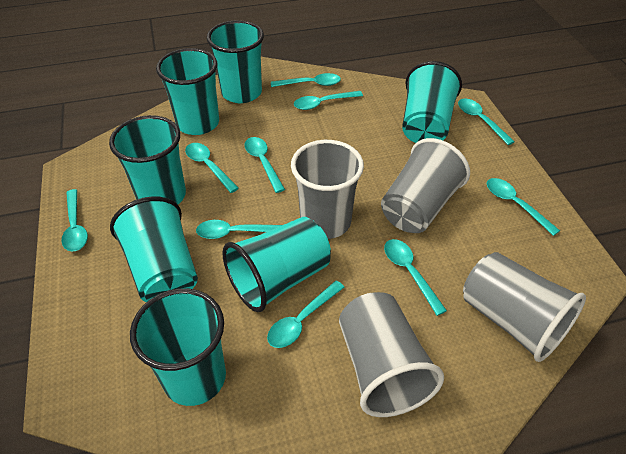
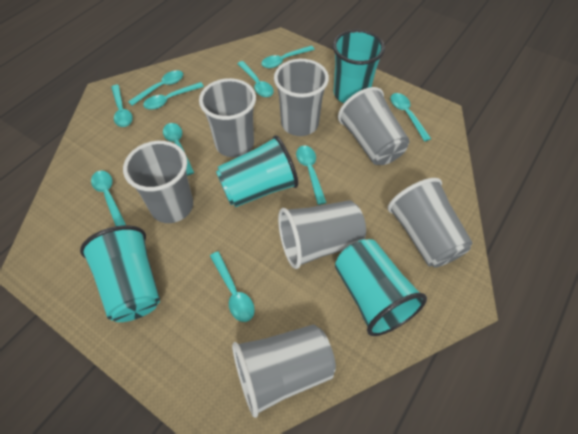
grey cup: 4 -> 7
turquoise cup: 7 -> 4

